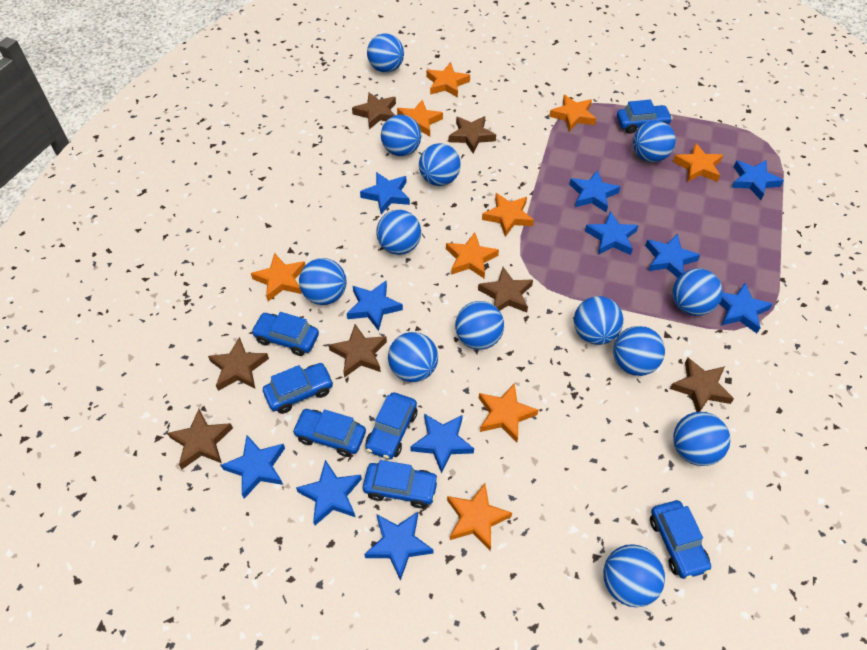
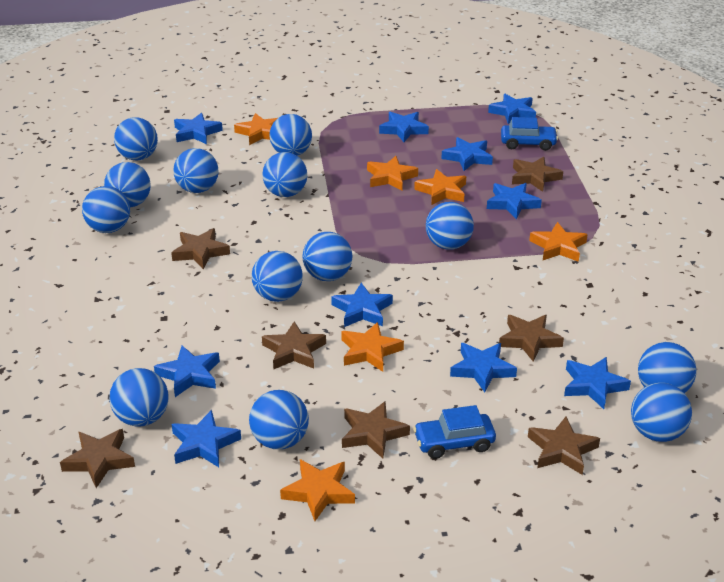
blue car: 7 -> 2
blue star: 11 -> 10
orange star: 9 -> 6

